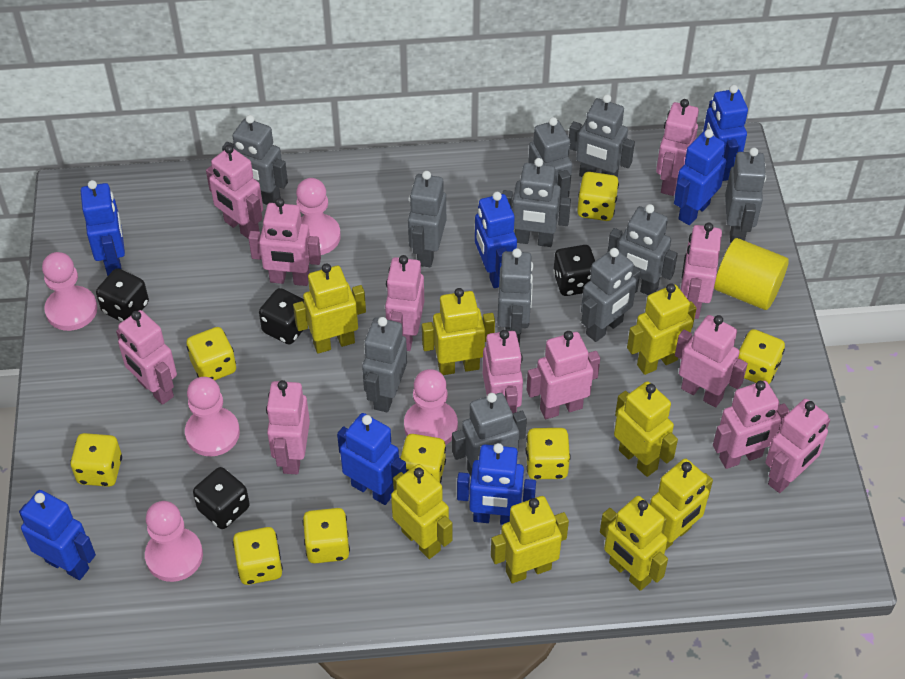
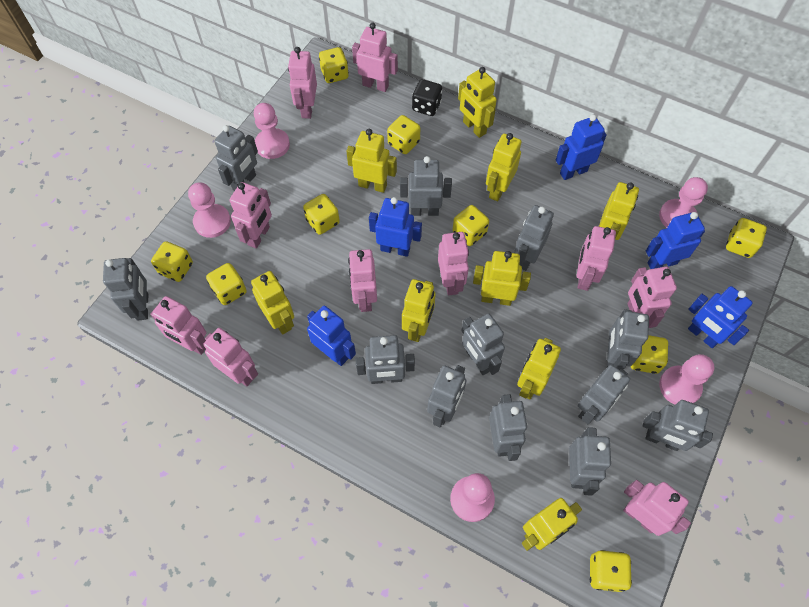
black dice: 4 -> 1
blue robot: 7 -> 5
grey robot: 11 -> 12
pink robot: 12 -> 10
yellow cylinder: 1 -> 0
yellow dice: 8 -> 9
yellow robot: 8 -> 9

